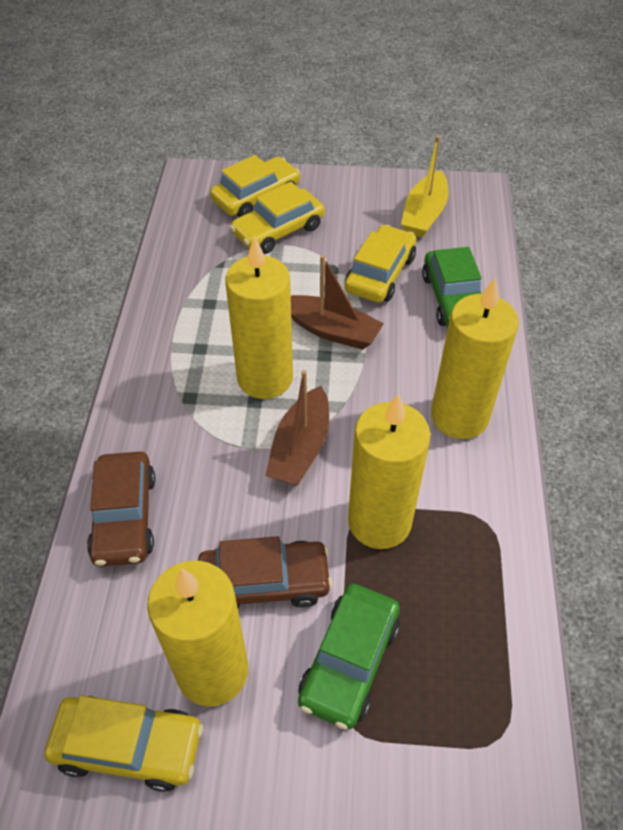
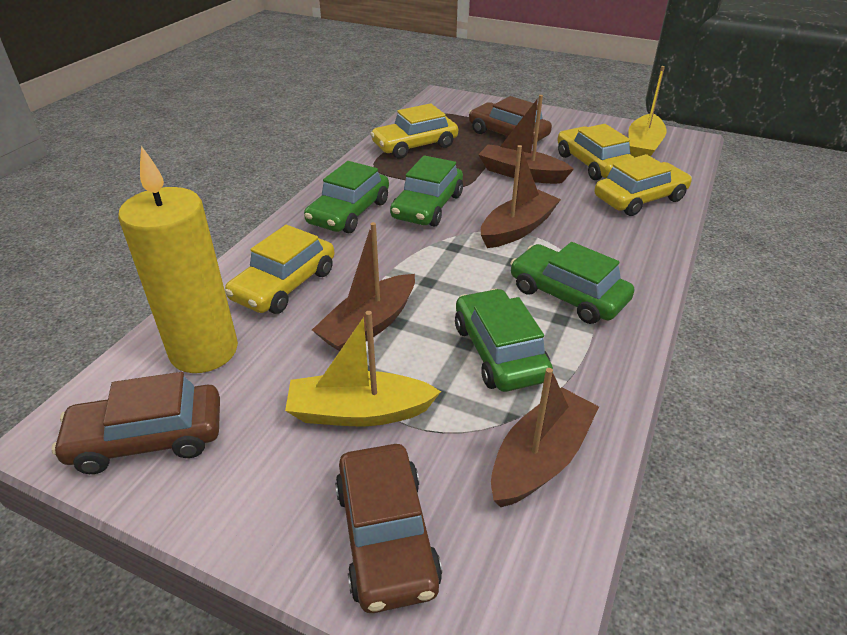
brown boat: 2 -> 4
brown car: 2 -> 3
green car: 2 -> 4
yellow boat: 1 -> 2
yellow candle: 4 -> 1

